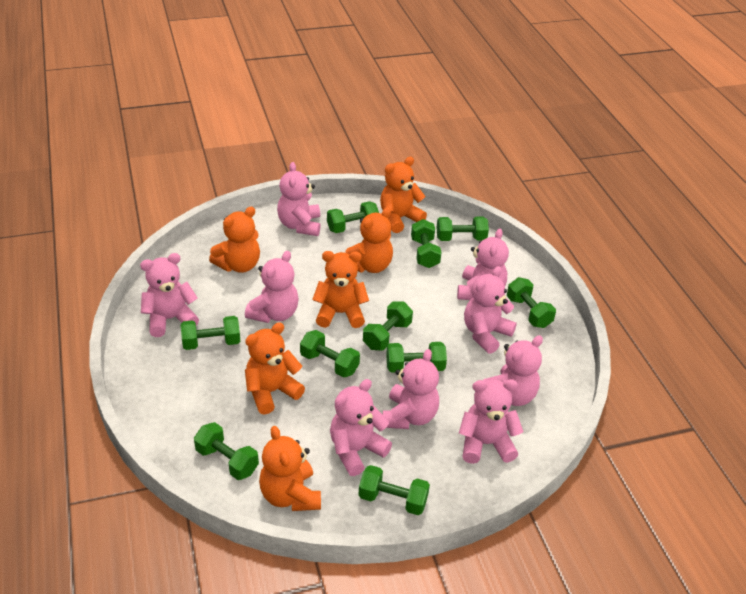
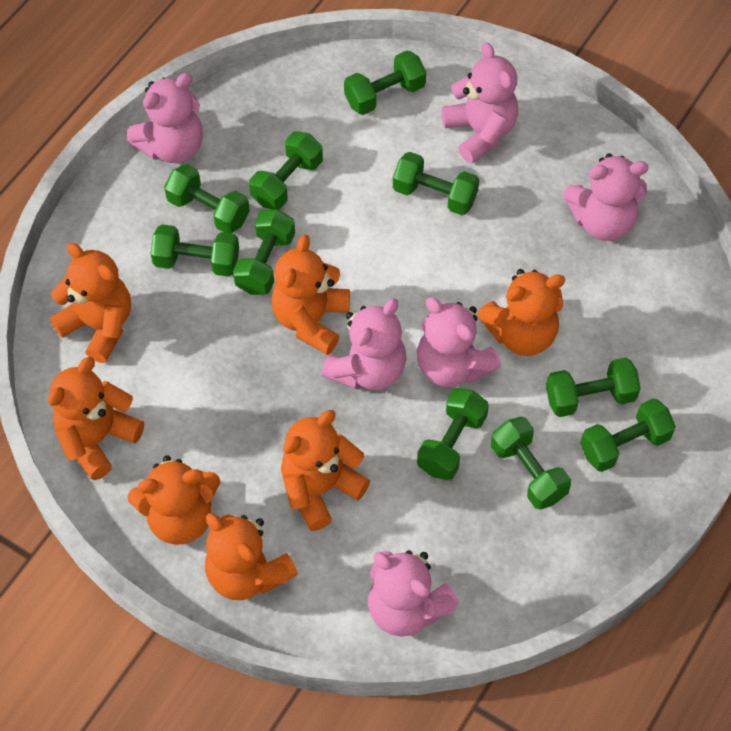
orange teddy bear: 6 -> 7
pink teddy bear: 9 -> 6

